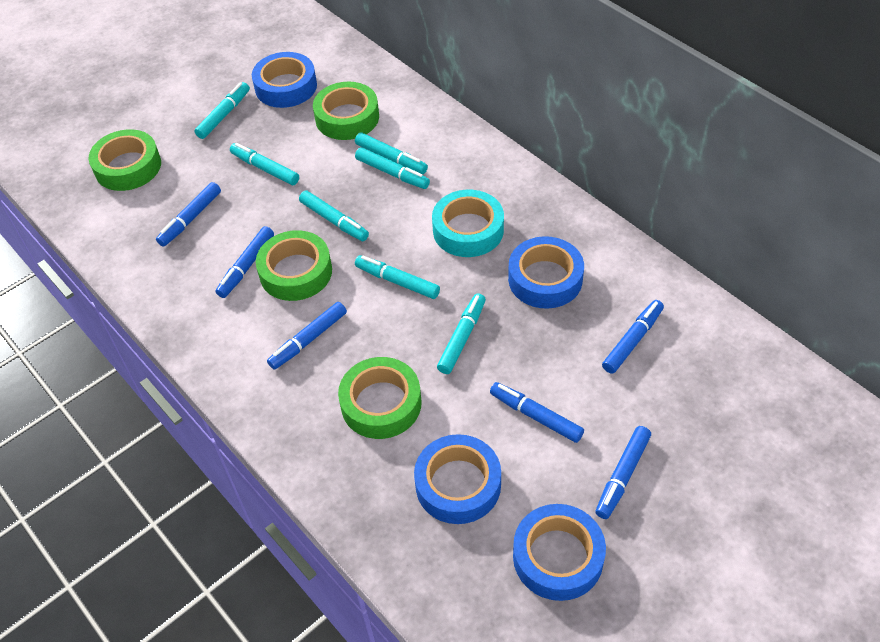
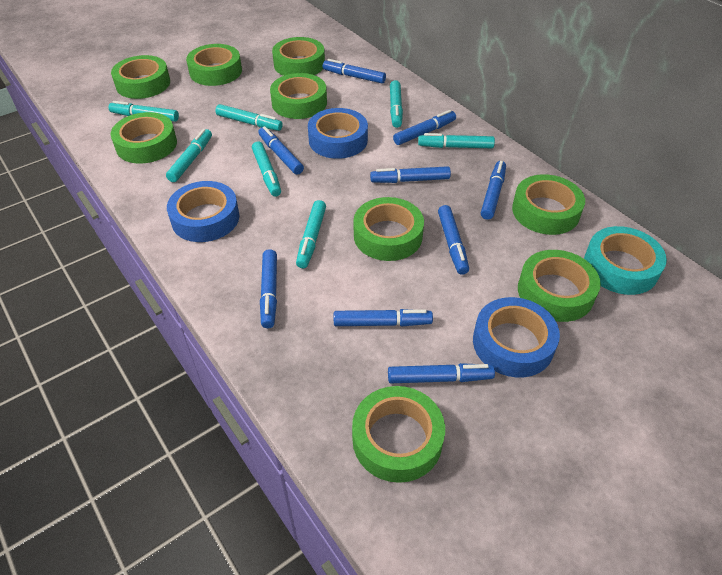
blue marker: 6 -> 9
blue tape: 4 -> 3
green tape: 4 -> 9

